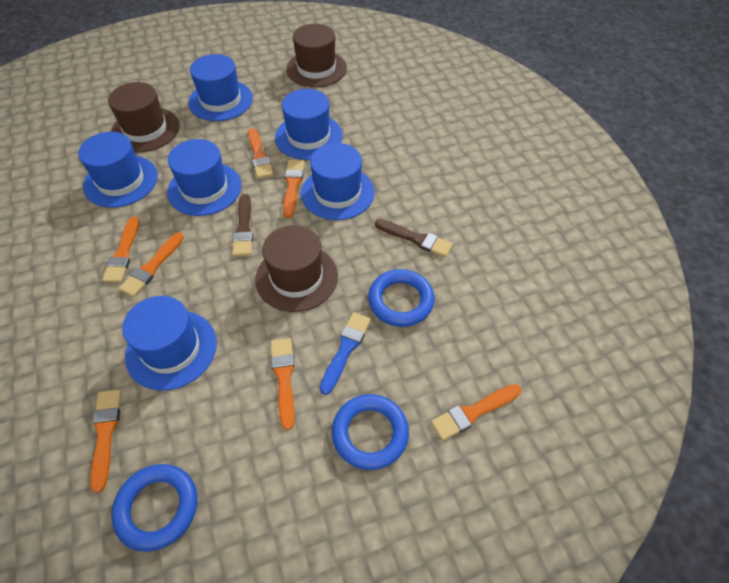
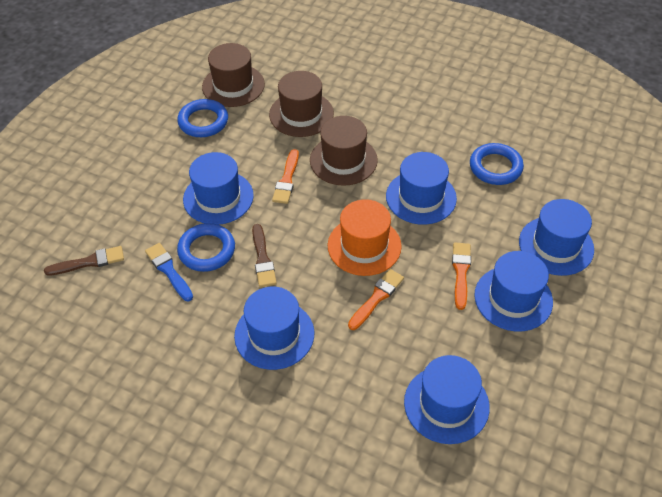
orange brush: 7 -> 3
orange hat: 0 -> 1

